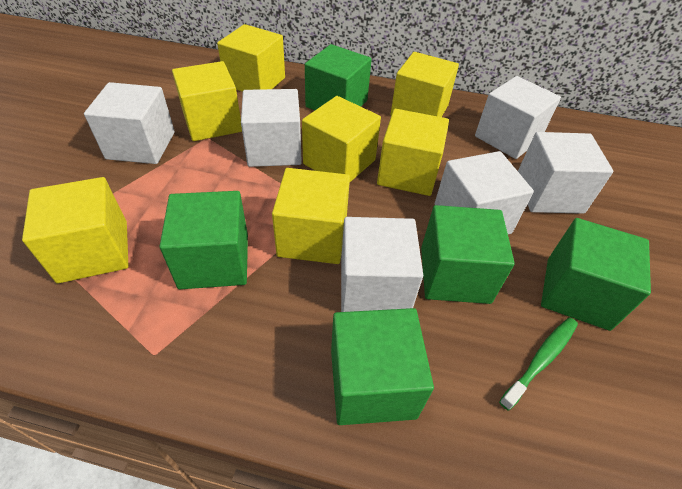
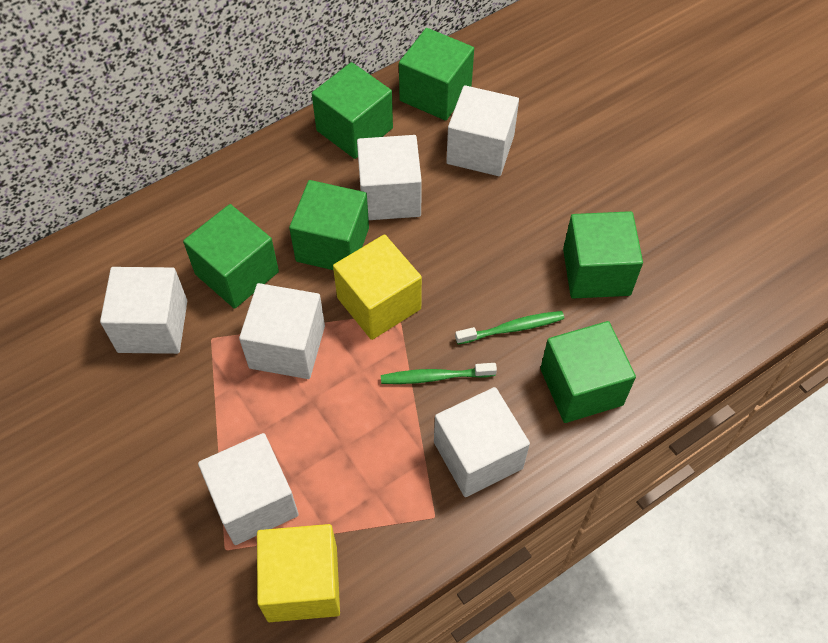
green cube: 5 -> 6
green toothbrush: 1 -> 2
yellow cube: 7 -> 2

